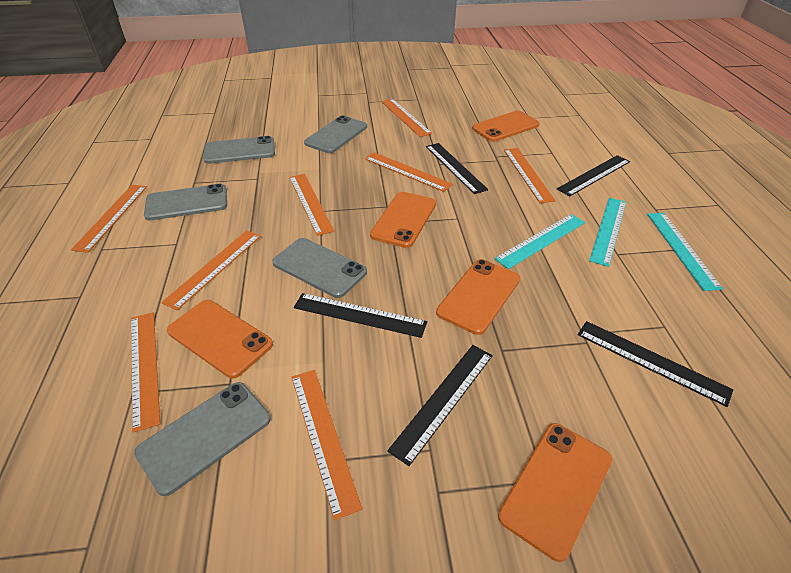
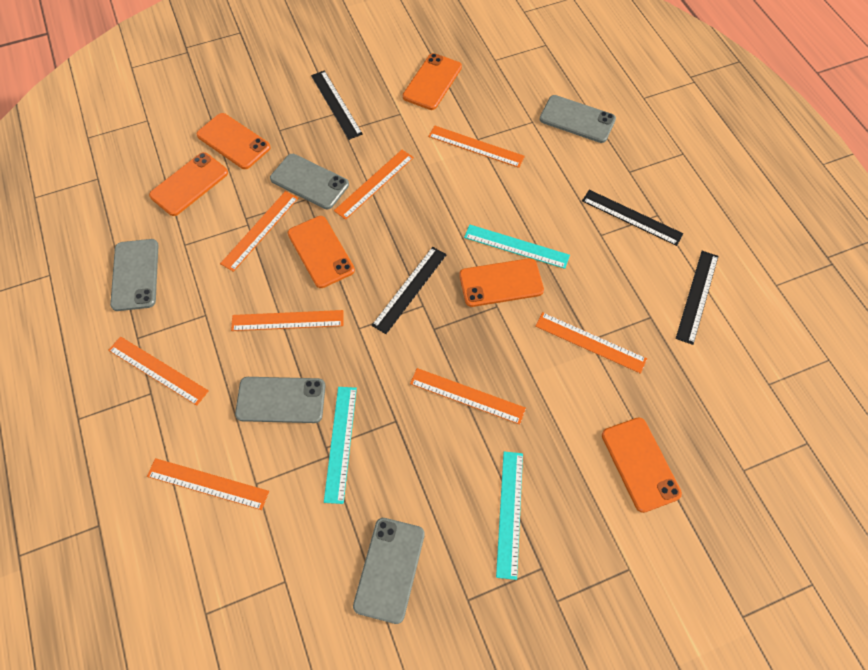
black ruler: 5 -> 4
orange phone: 5 -> 6

